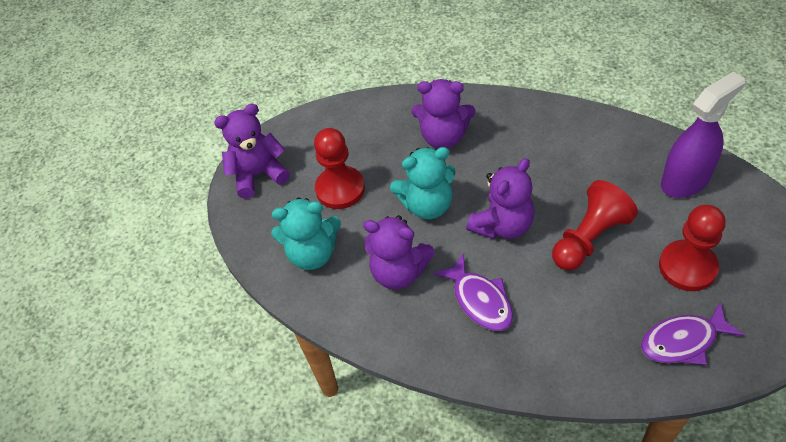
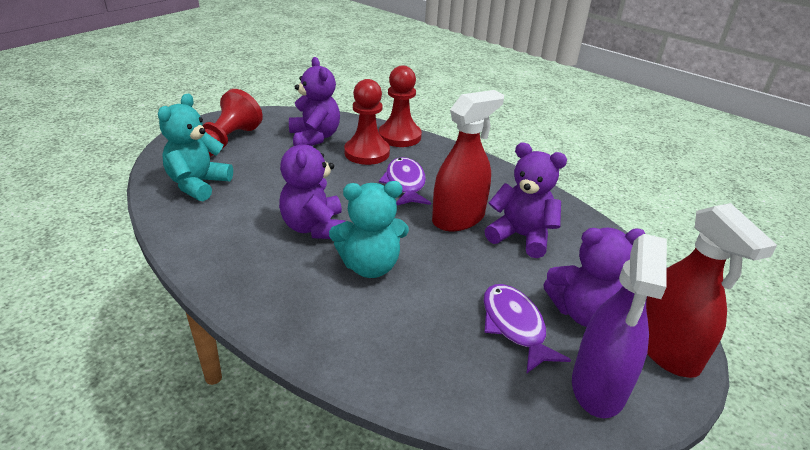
red spray bottle: 0 -> 2

